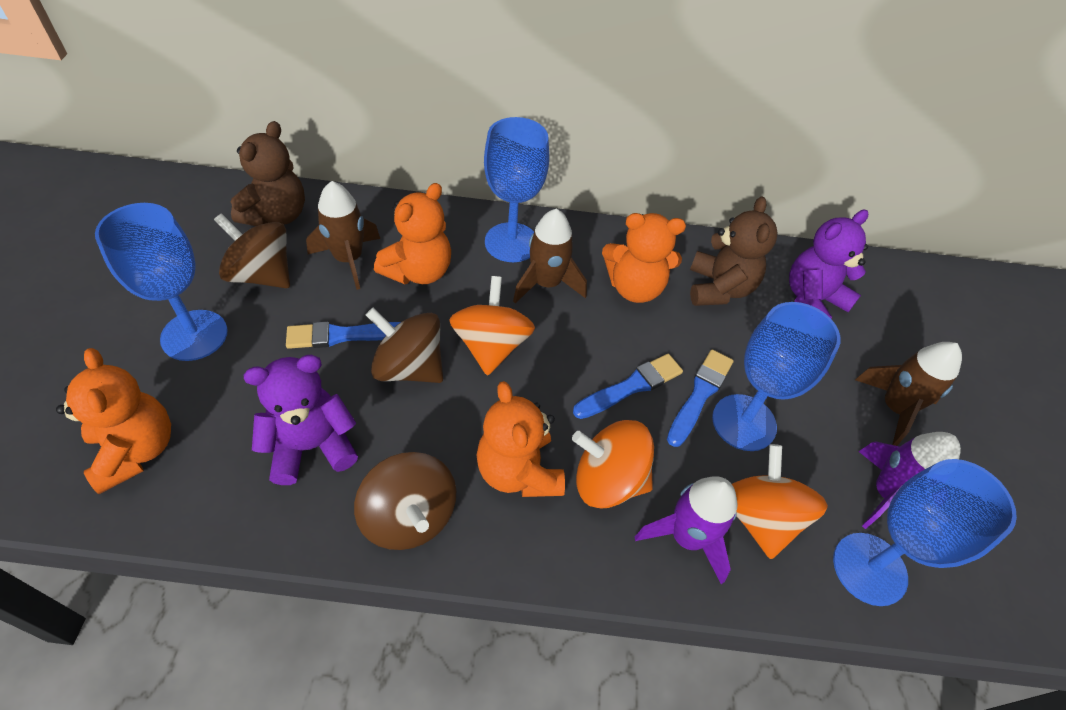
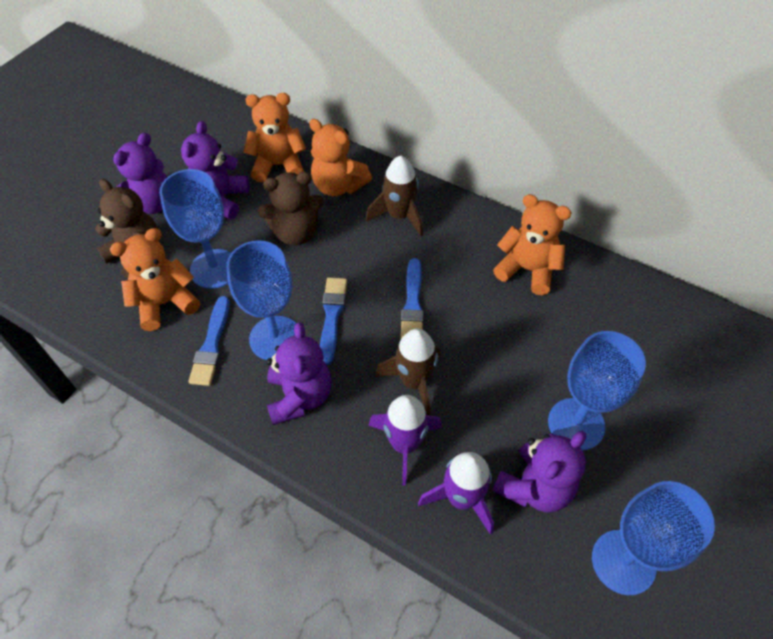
brown rocket: 3 -> 2
brown spinning top: 3 -> 0
orange spinning top: 3 -> 0
purple teddy bear: 2 -> 4

